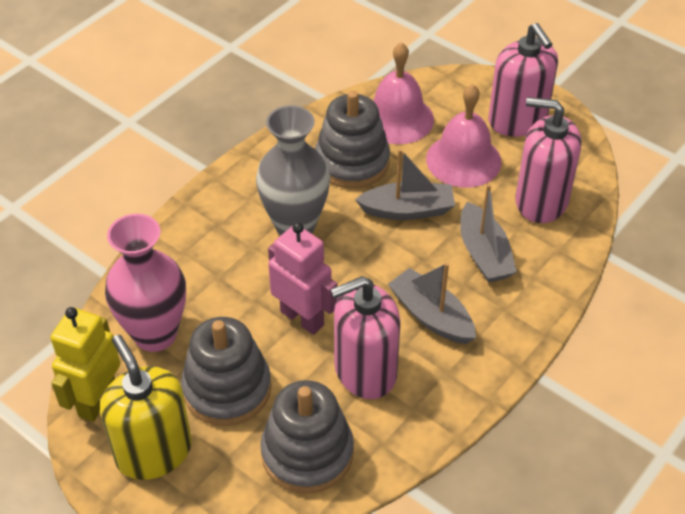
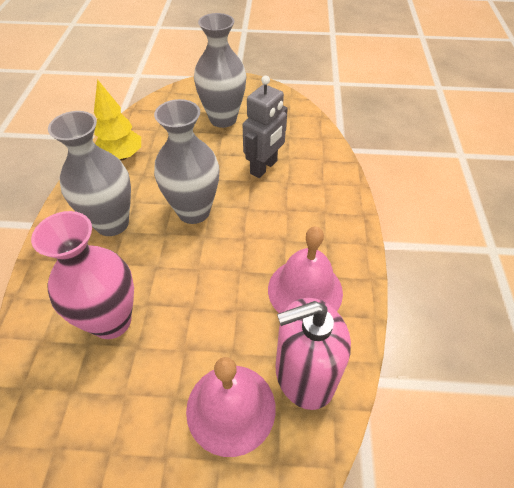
grey boat: 3 -> 0
grey robot: 0 -> 1
grey stacking toy: 3 -> 0
grey vase: 1 -> 3
pink robot: 1 -> 0
pink soap dispenser: 3 -> 1
yellow robot: 1 -> 0
yellow soap dispenser: 1 -> 0
yellow tree: 0 -> 1

